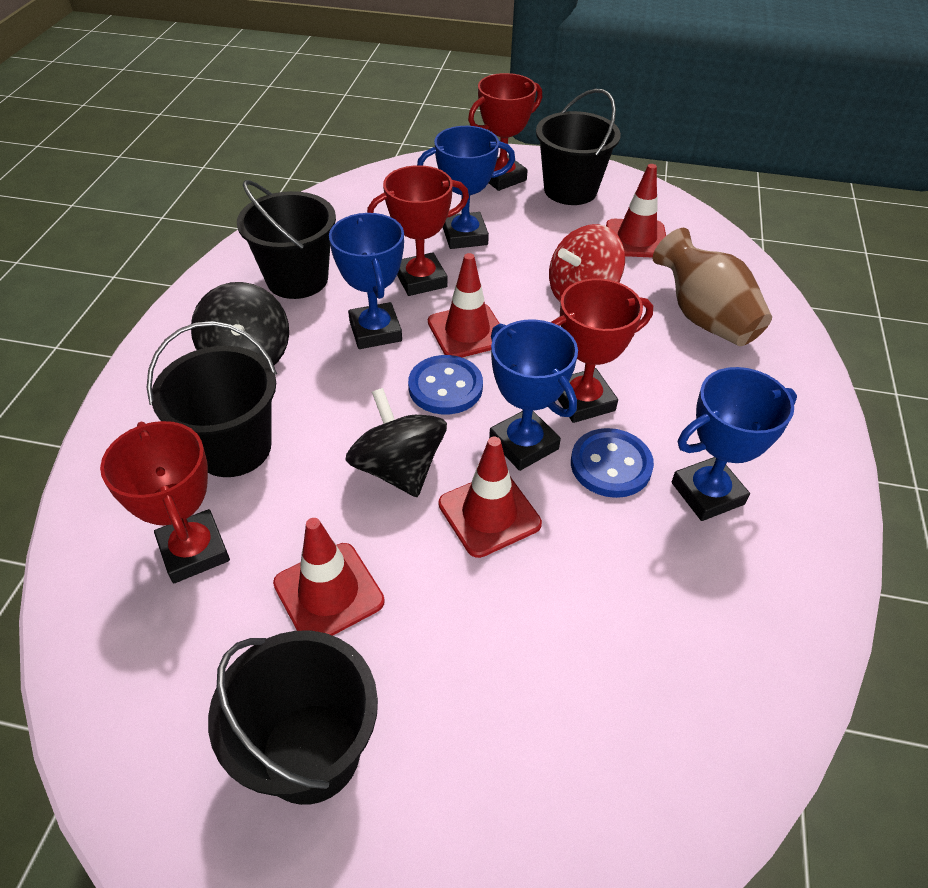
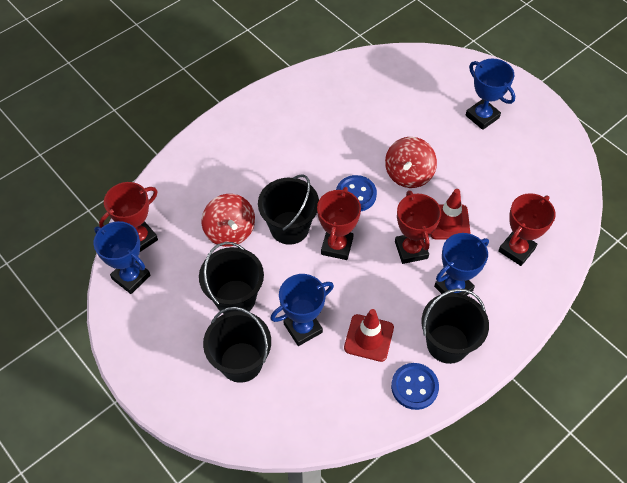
black spinning top: 2 -> 0
brown vase: 1 -> 0
red spinning top: 1 -> 2
red traffic cone: 4 -> 2

